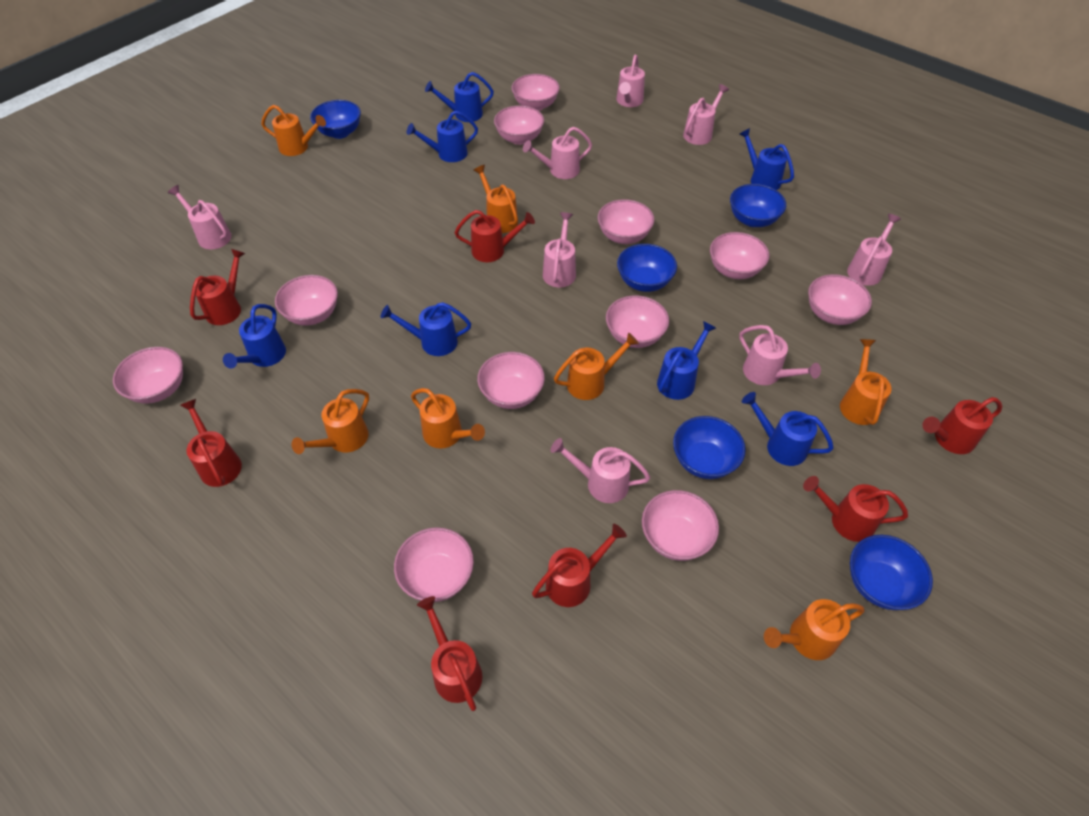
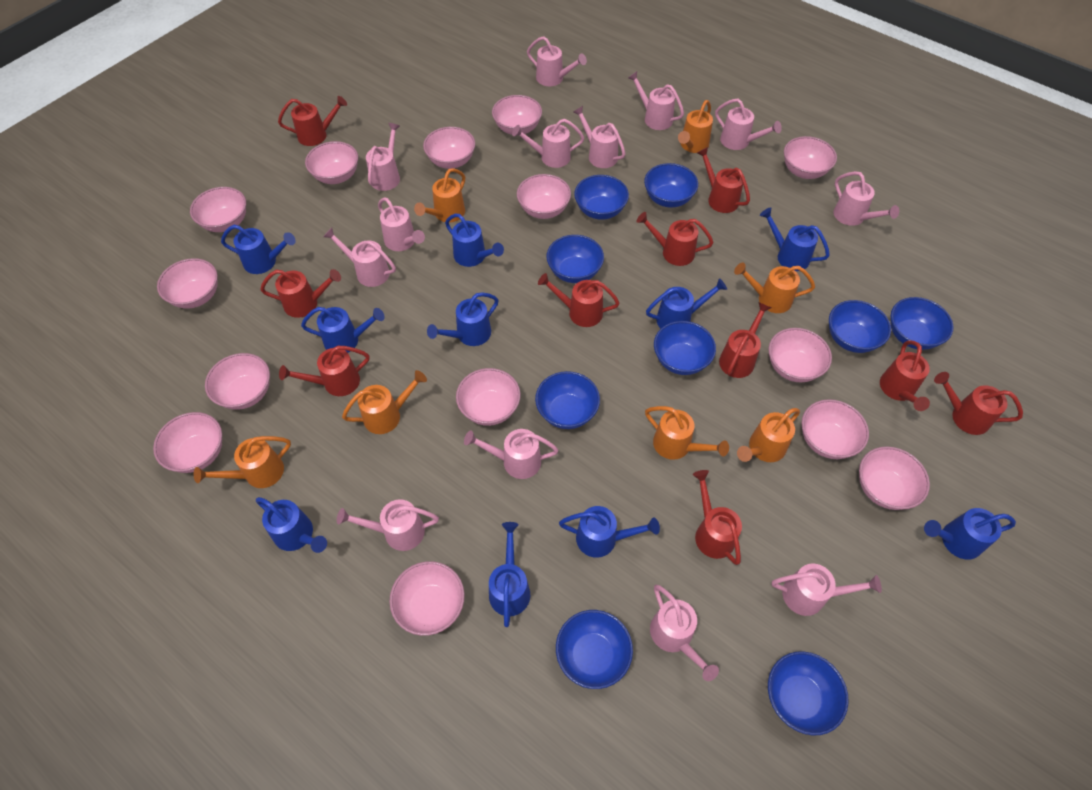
blue bowl: 5 -> 9
blue watering can: 7 -> 10
pink bowl: 11 -> 14
pink watering can: 8 -> 13
red watering can: 7 -> 10

